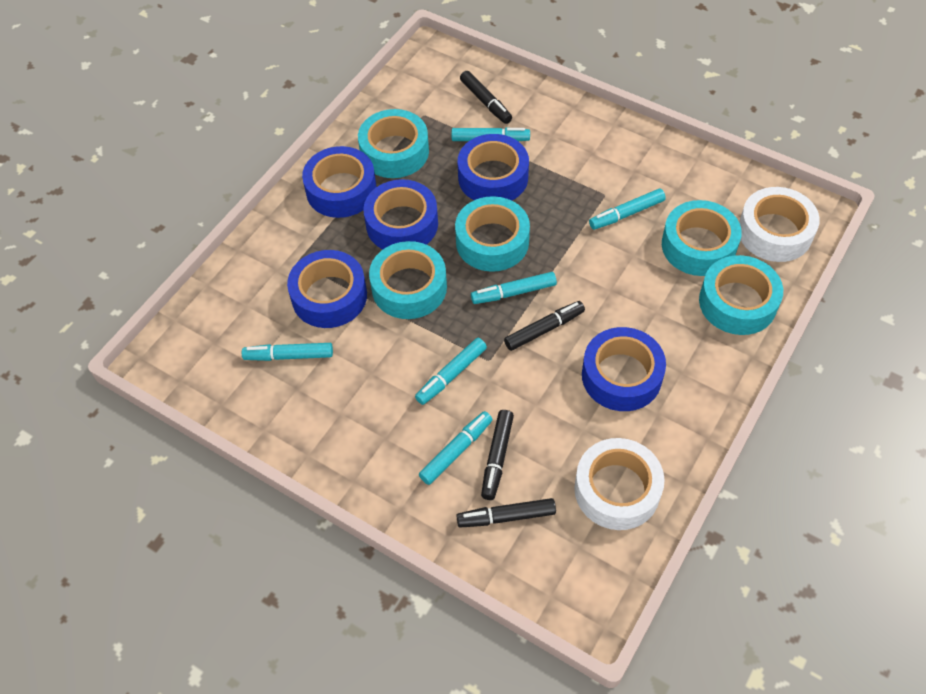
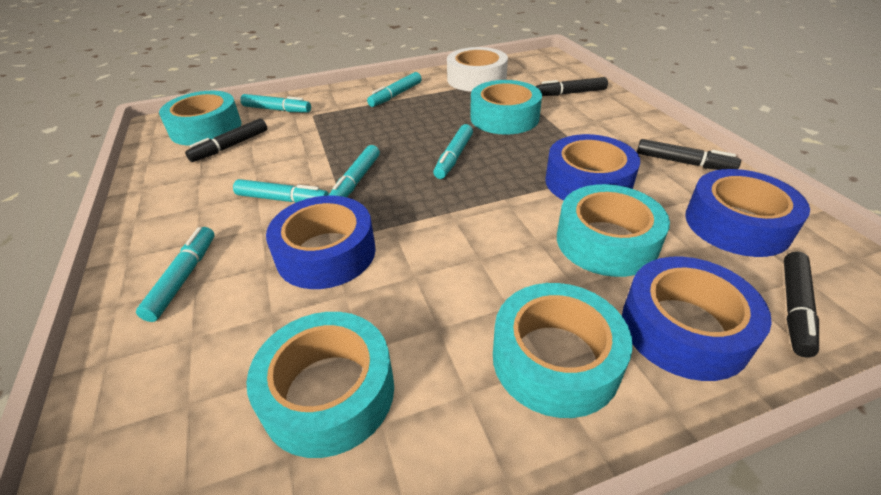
blue tape: 5 -> 4
white tape: 2 -> 1

